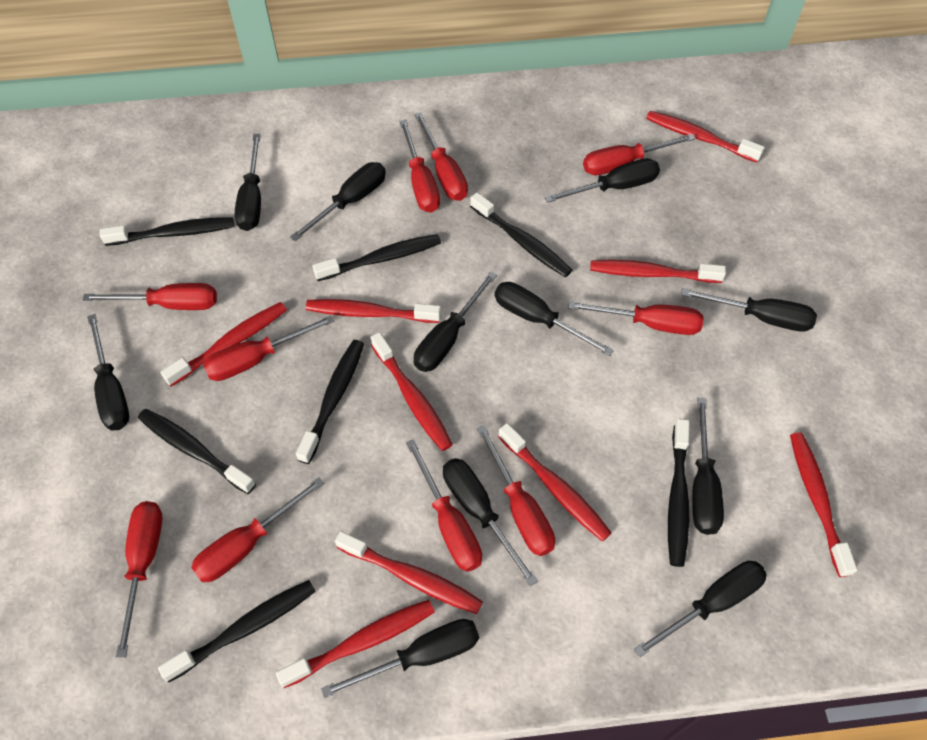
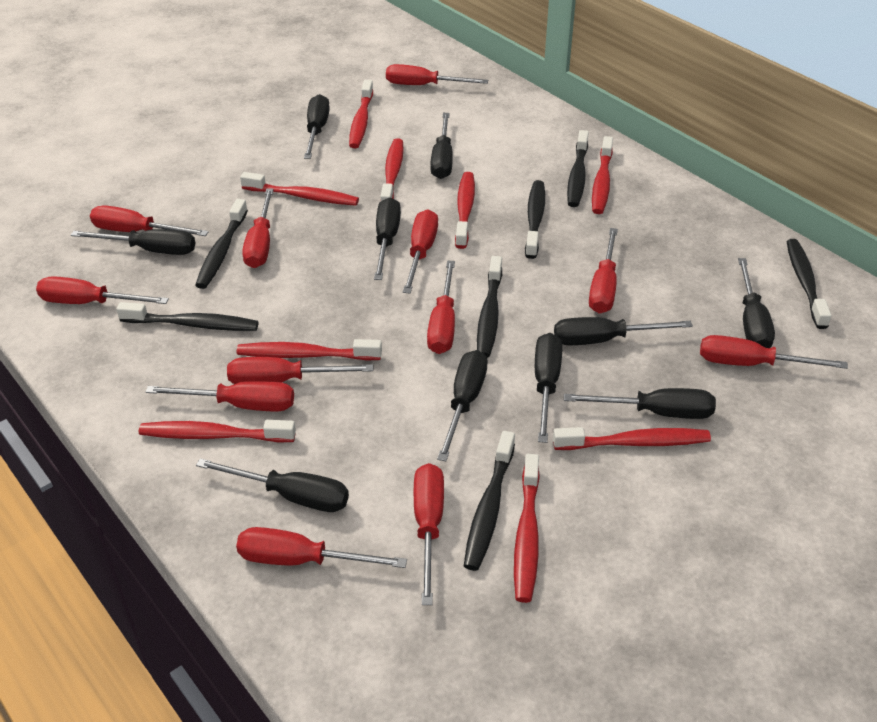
black screwdriver: 11 -> 10
red screwdriver: 10 -> 12

